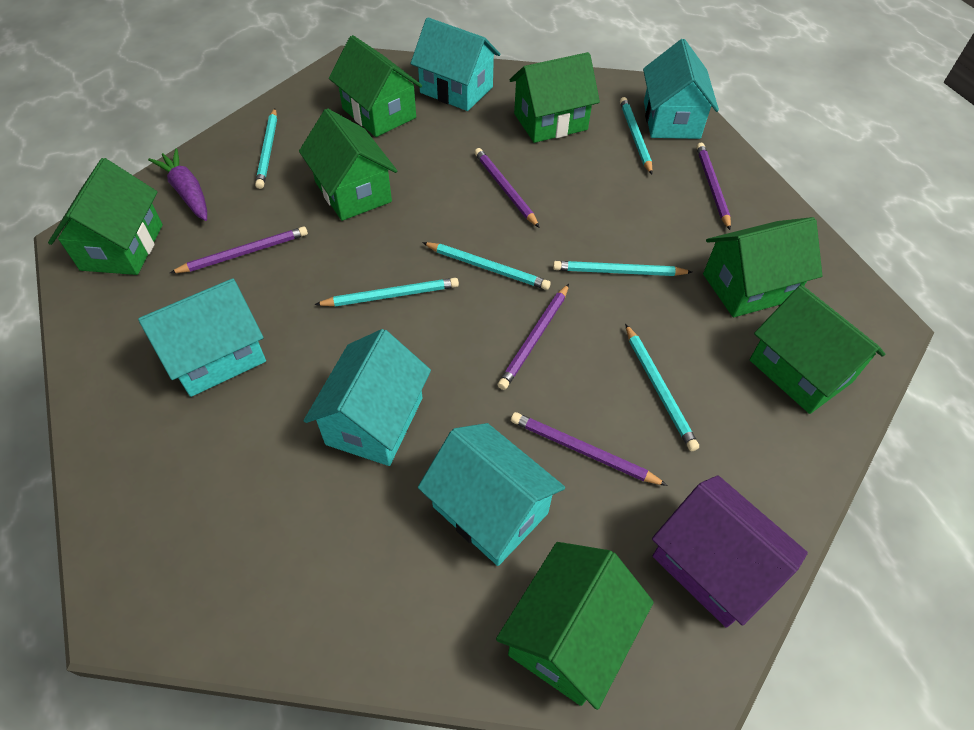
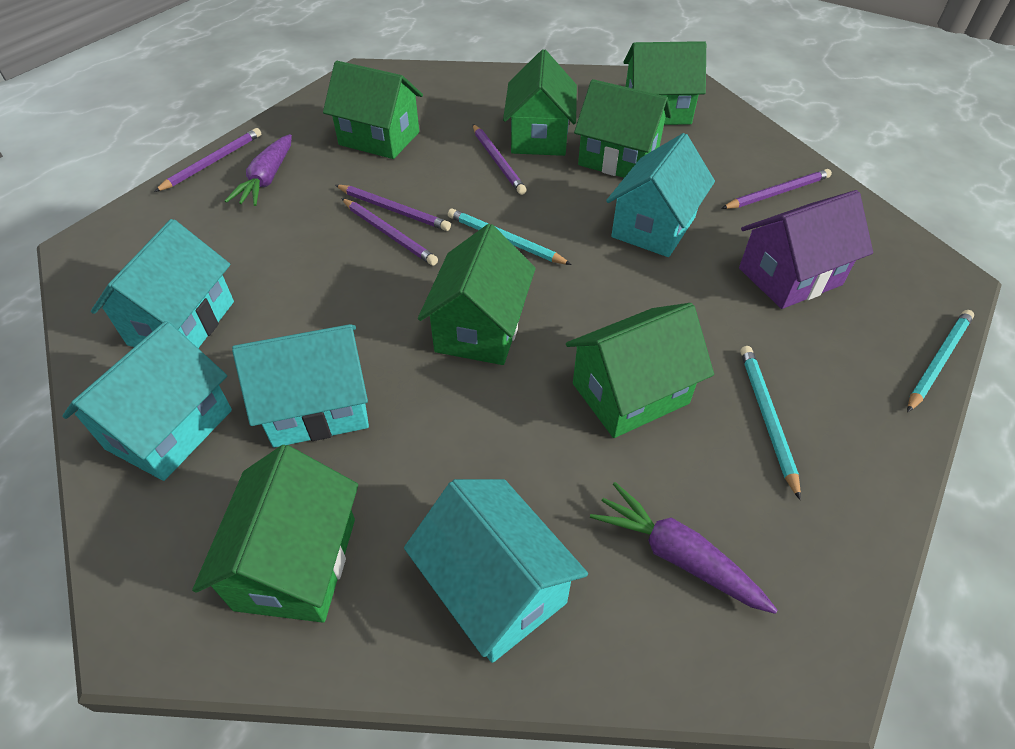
purple carrot: 1 -> 2
turquoise pencil: 6 -> 3

